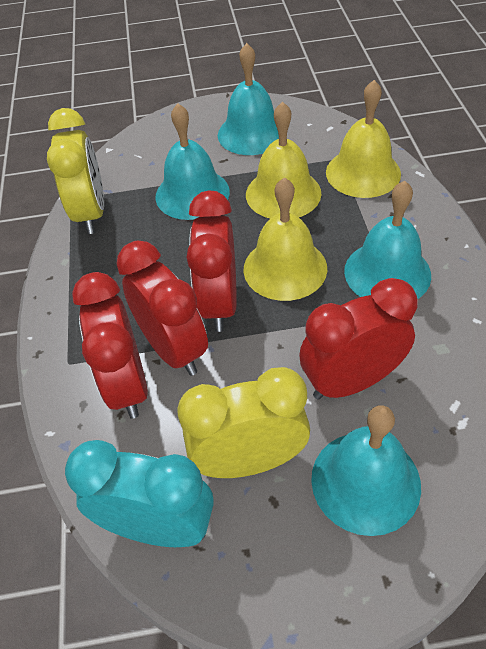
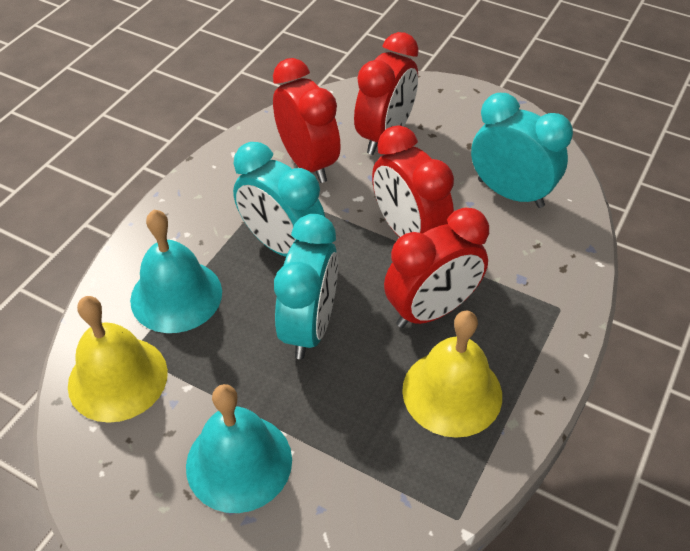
turquoise bell: 4 -> 2
turquoise clock: 1 -> 3
yellow bell: 3 -> 2
yellow clock: 2 -> 0

